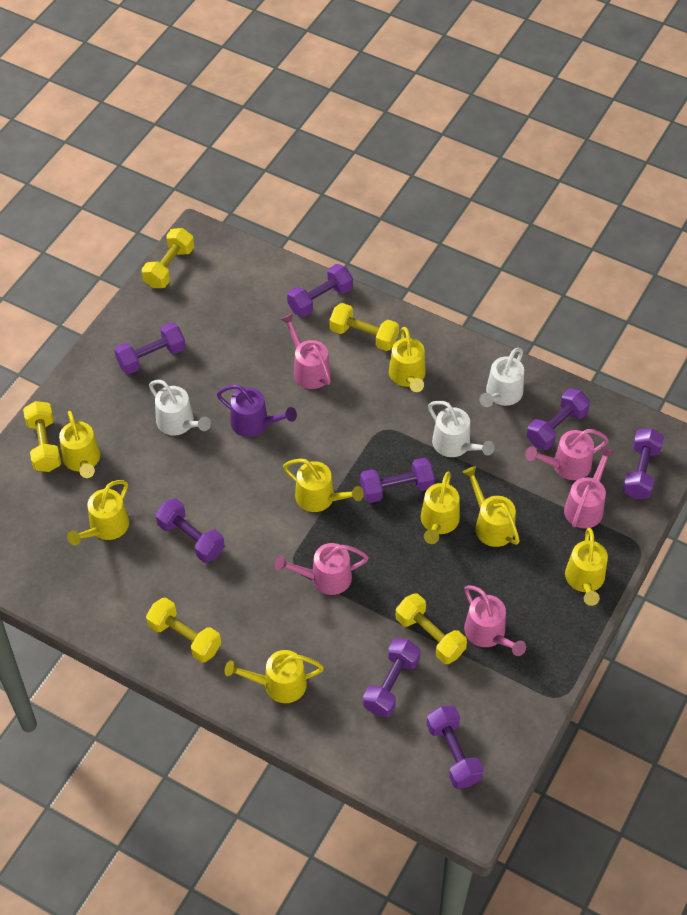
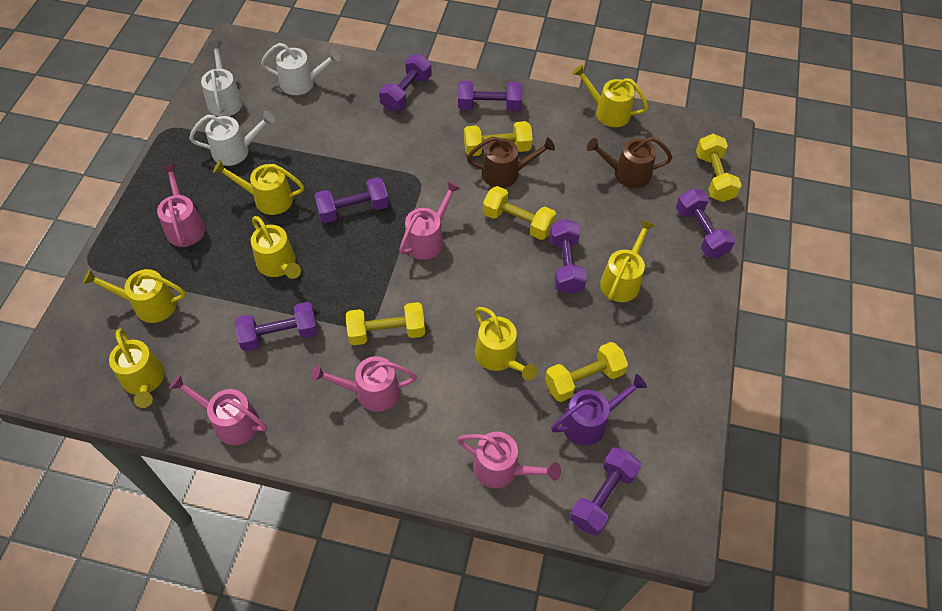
brown watering can: 0 -> 2
purple dumbbell: 8 -> 7
yellow watering can: 8 -> 7

